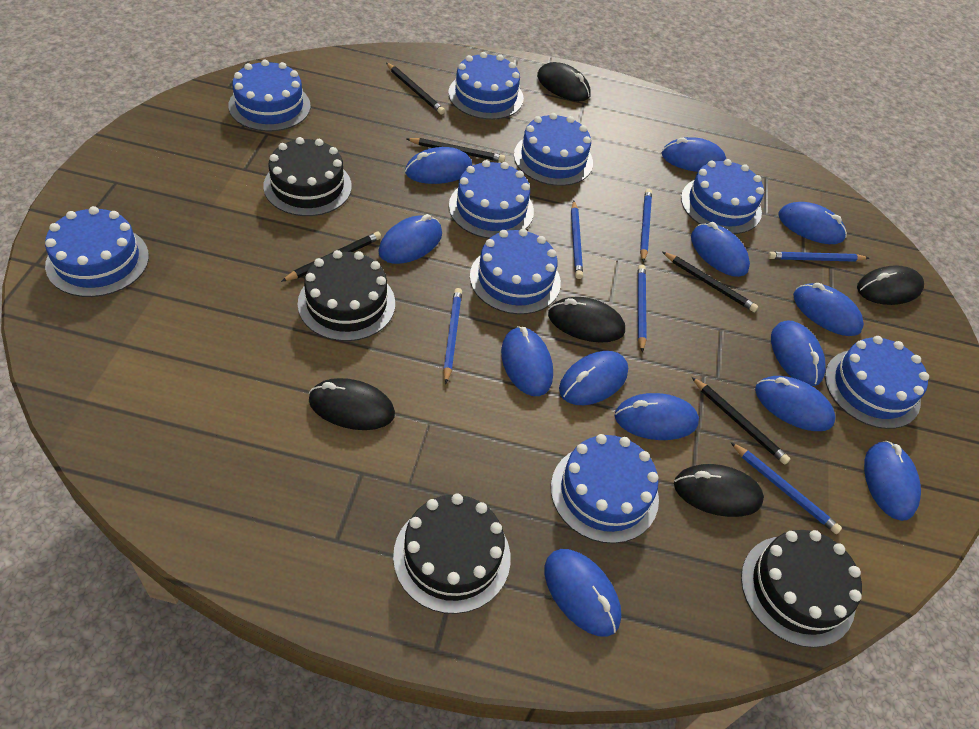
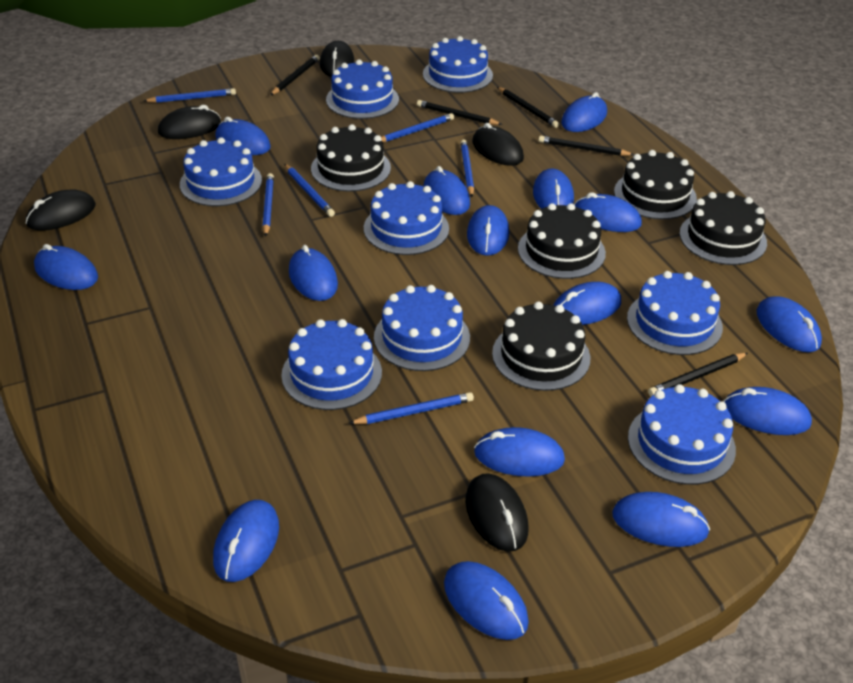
black cake: 4 -> 5
blue cake: 9 -> 8
blue mouse: 13 -> 15

